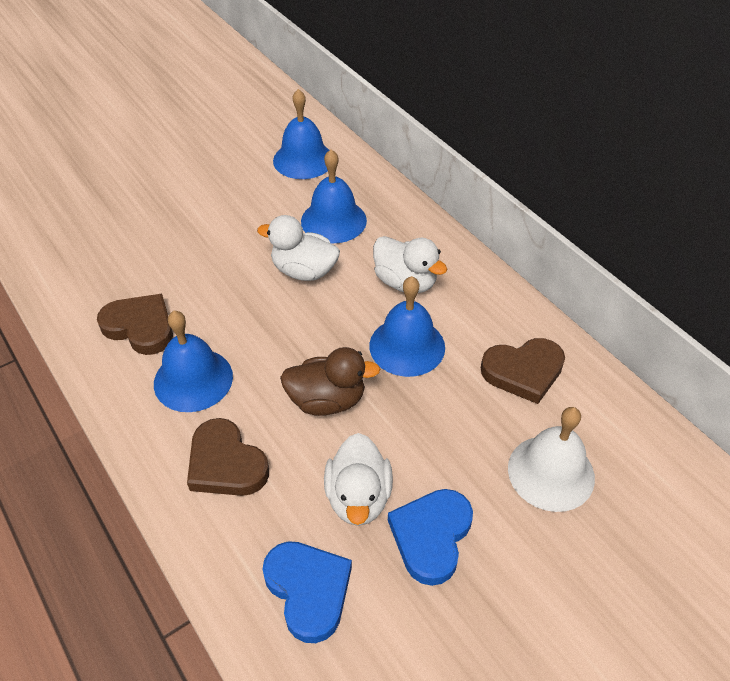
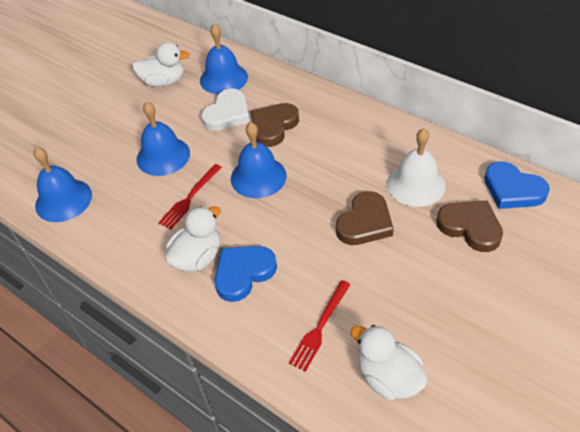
brown duck: 1 -> 0
red fork: 0 -> 2
white heart: 0 -> 1

